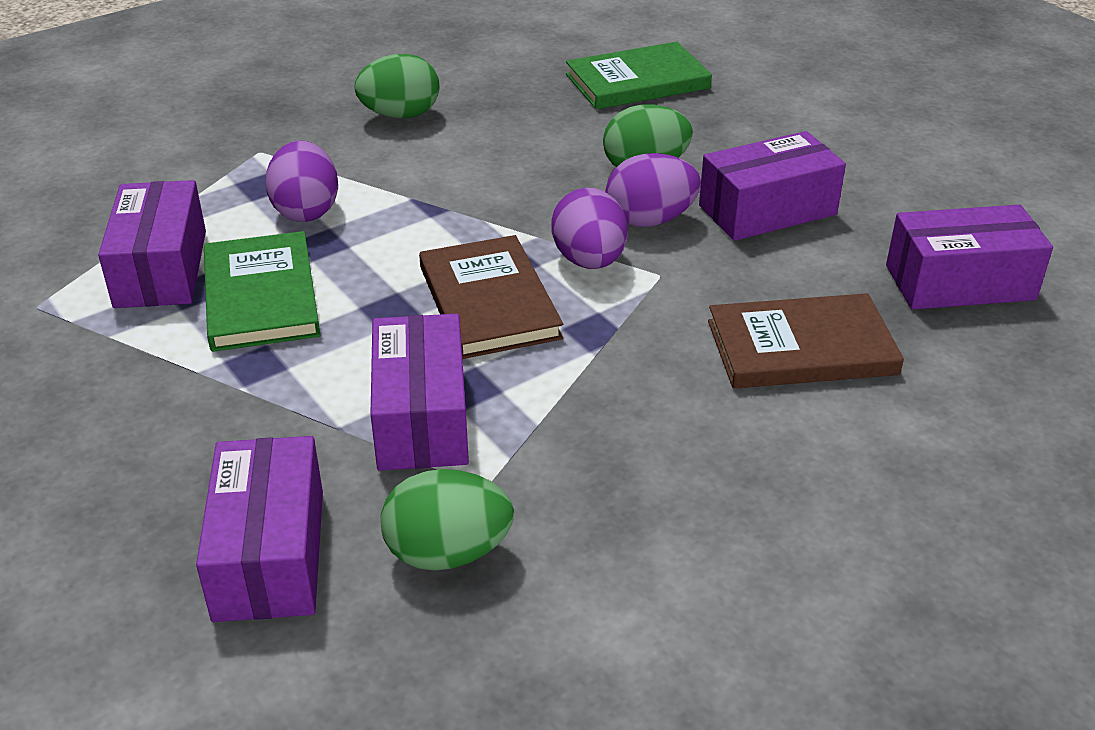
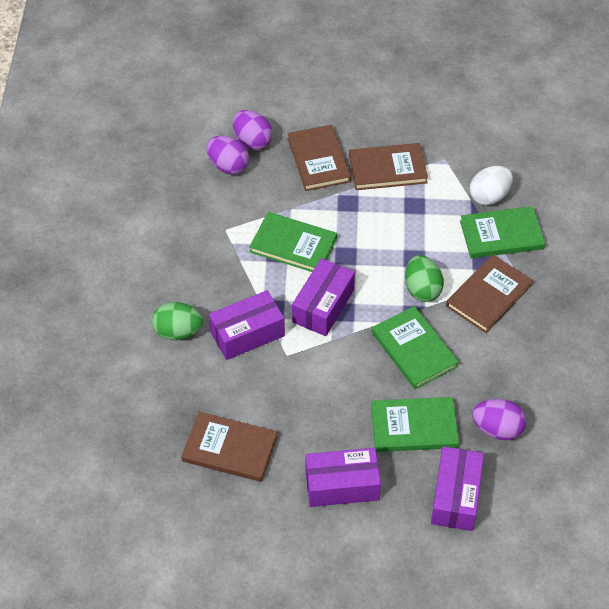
brown book: 2 -> 4
green book: 2 -> 4
green egg: 3 -> 2
purple box: 5 -> 4
white egg: 0 -> 1

